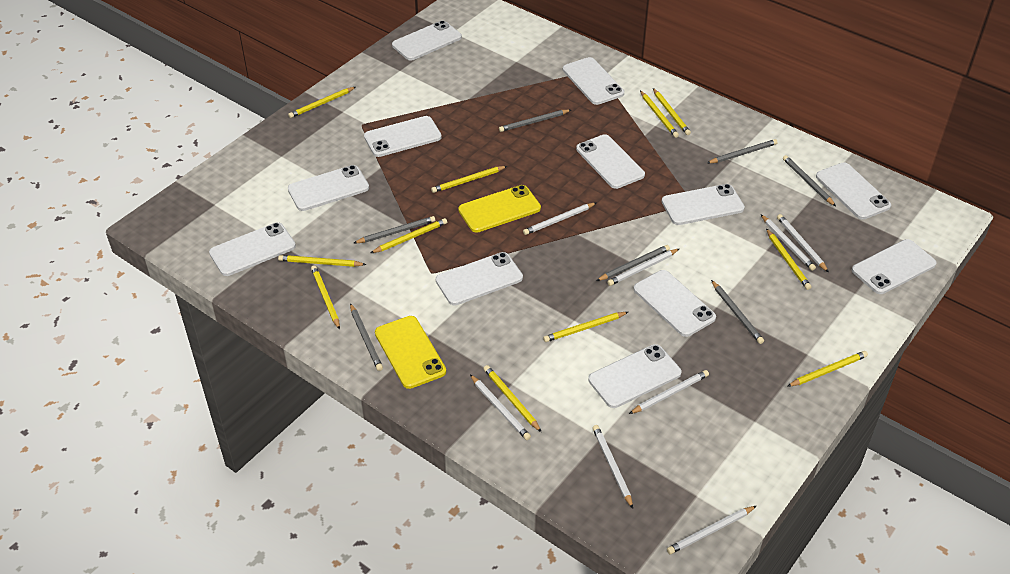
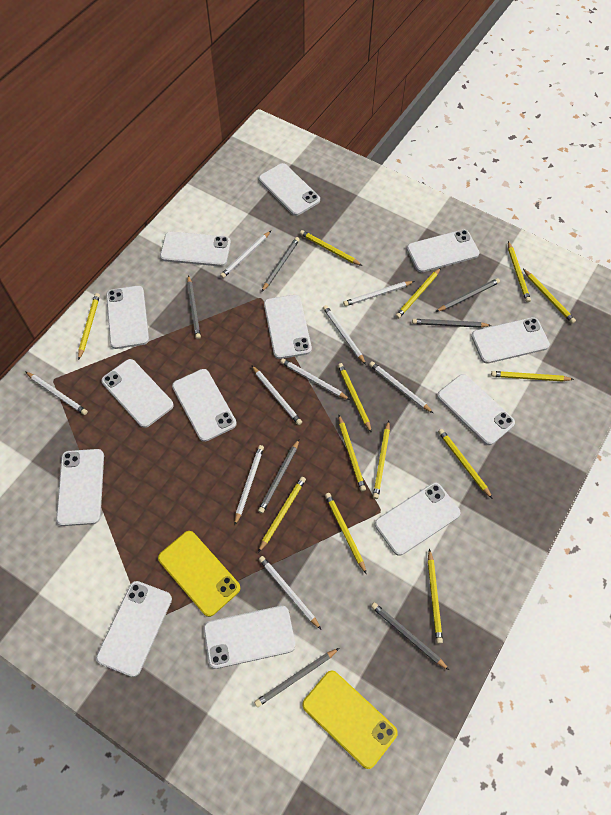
white pencil: 8 -> 9
white phone: 12 -> 13
yellow pencil: 11 -> 13

